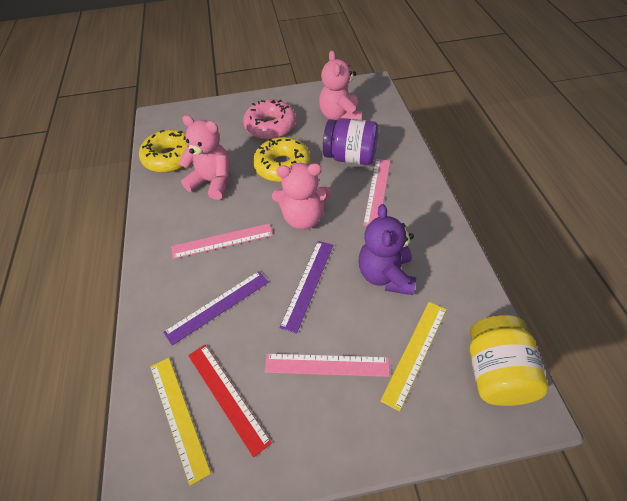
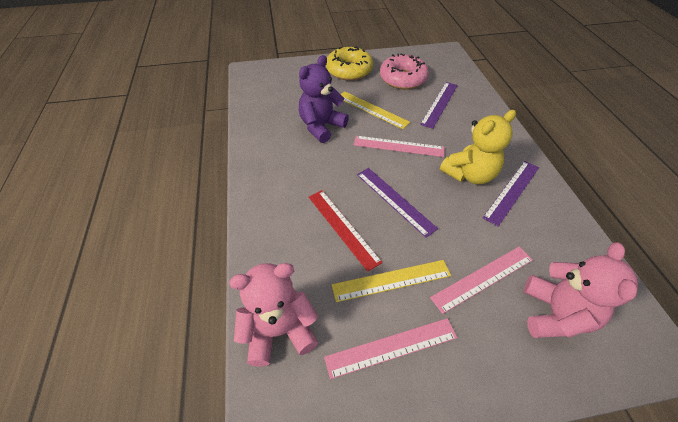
pink teddy bear: 3 -> 2
purple jar: 1 -> 0
purple ruler: 2 -> 3
yellow donut: 2 -> 1
yellow jar: 1 -> 0
yellow teddy bear: 0 -> 1

